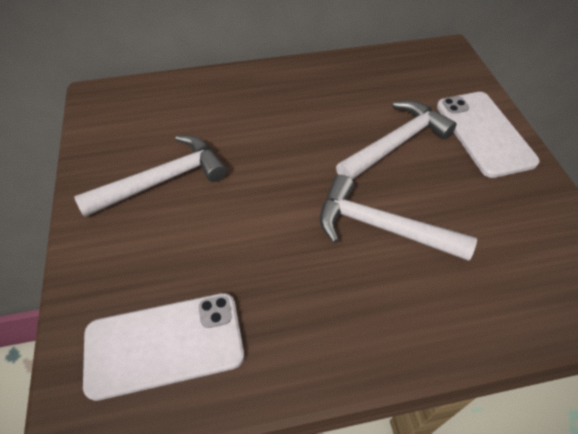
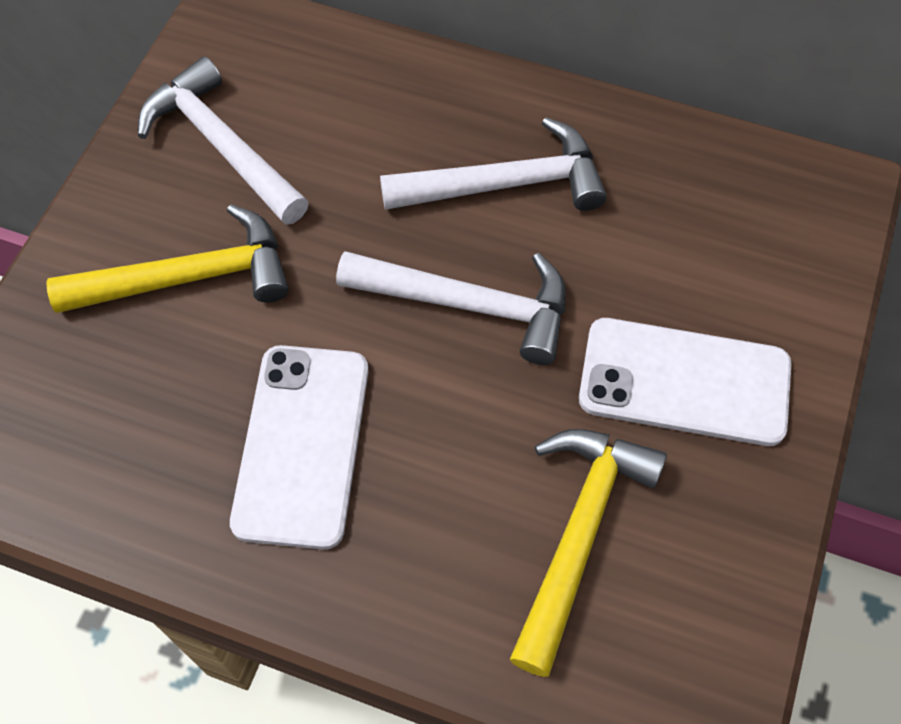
yellow hammer: 0 -> 2

